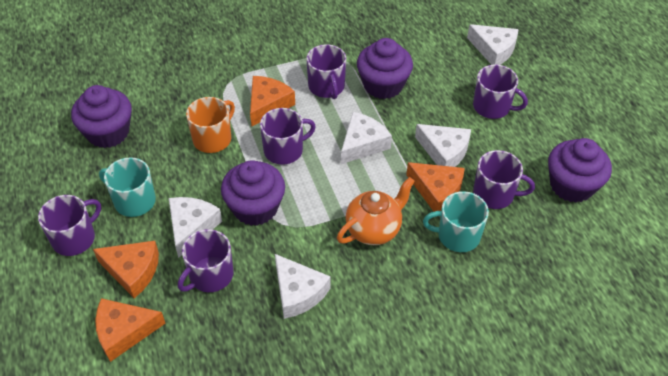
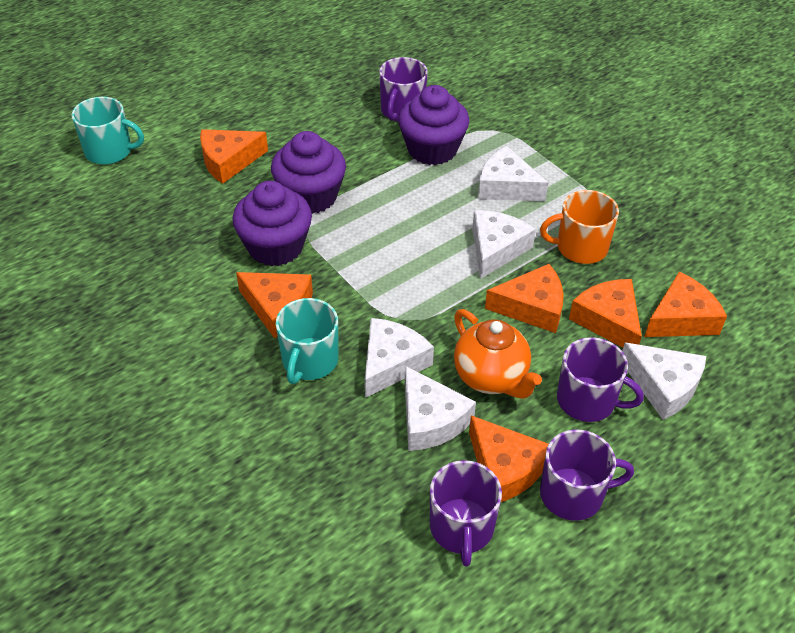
orange cheese: 4 -> 6
purple cupcake: 4 -> 3
purple mug: 6 -> 4

